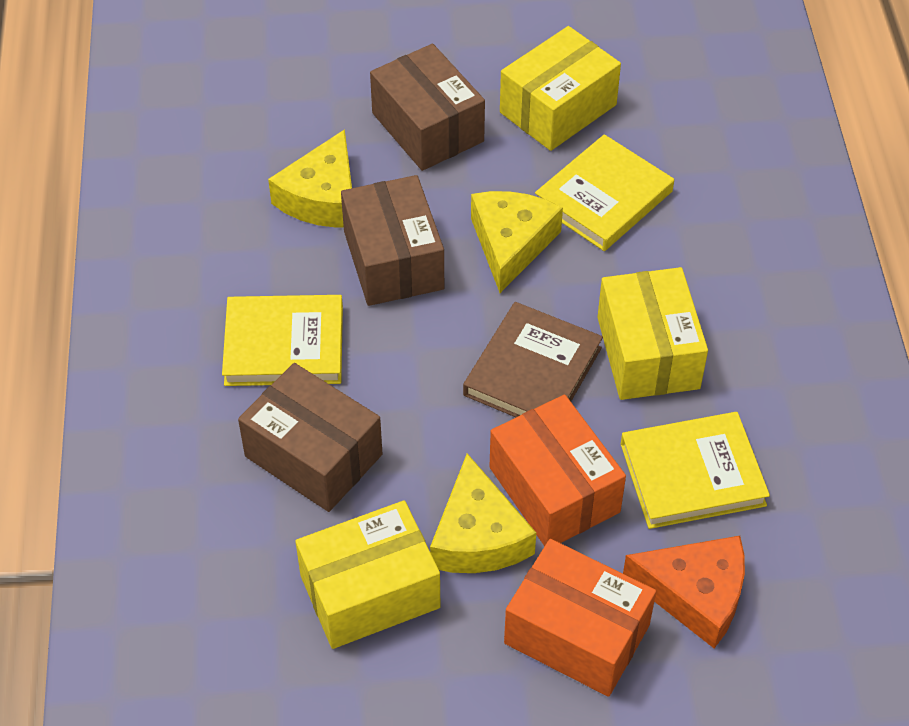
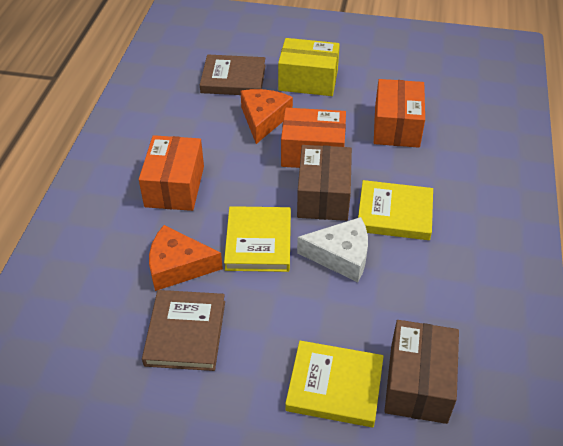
brown book: 1 -> 2
brown box: 3 -> 2
orange box: 2 -> 3
orange cheese: 1 -> 2
white cheese: 0 -> 1
yellow box: 3 -> 1
yellow cheese: 3 -> 0

